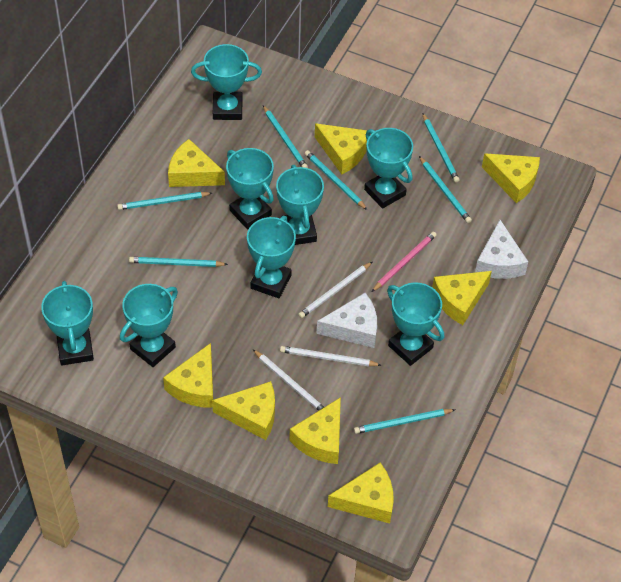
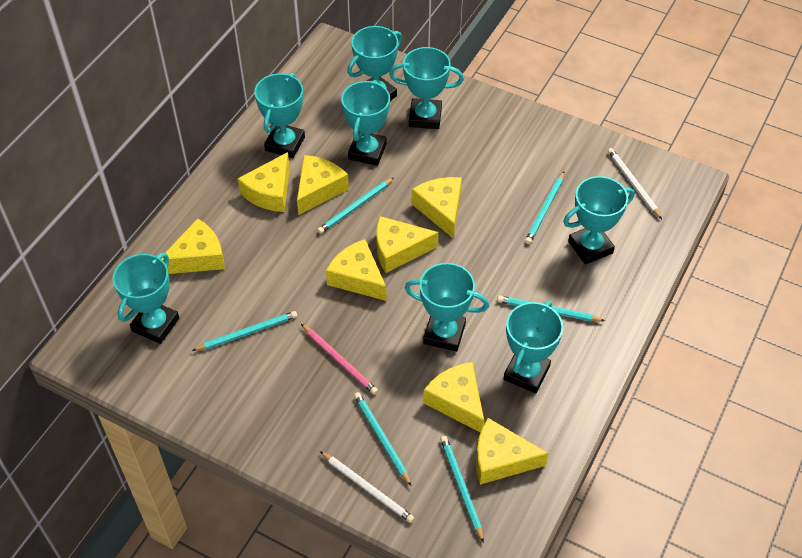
turquoise pencil: 7 -> 6
white cheese: 2 -> 0
white pencil: 3 -> 2

